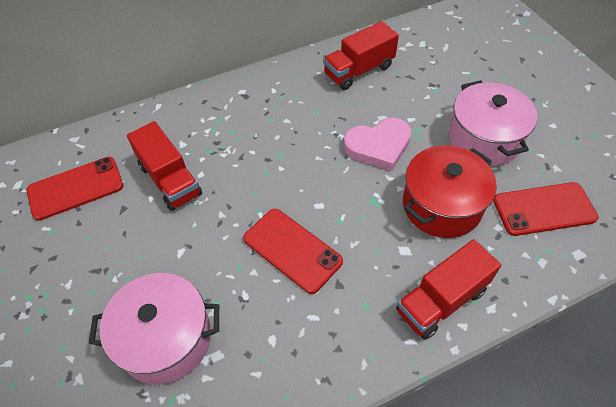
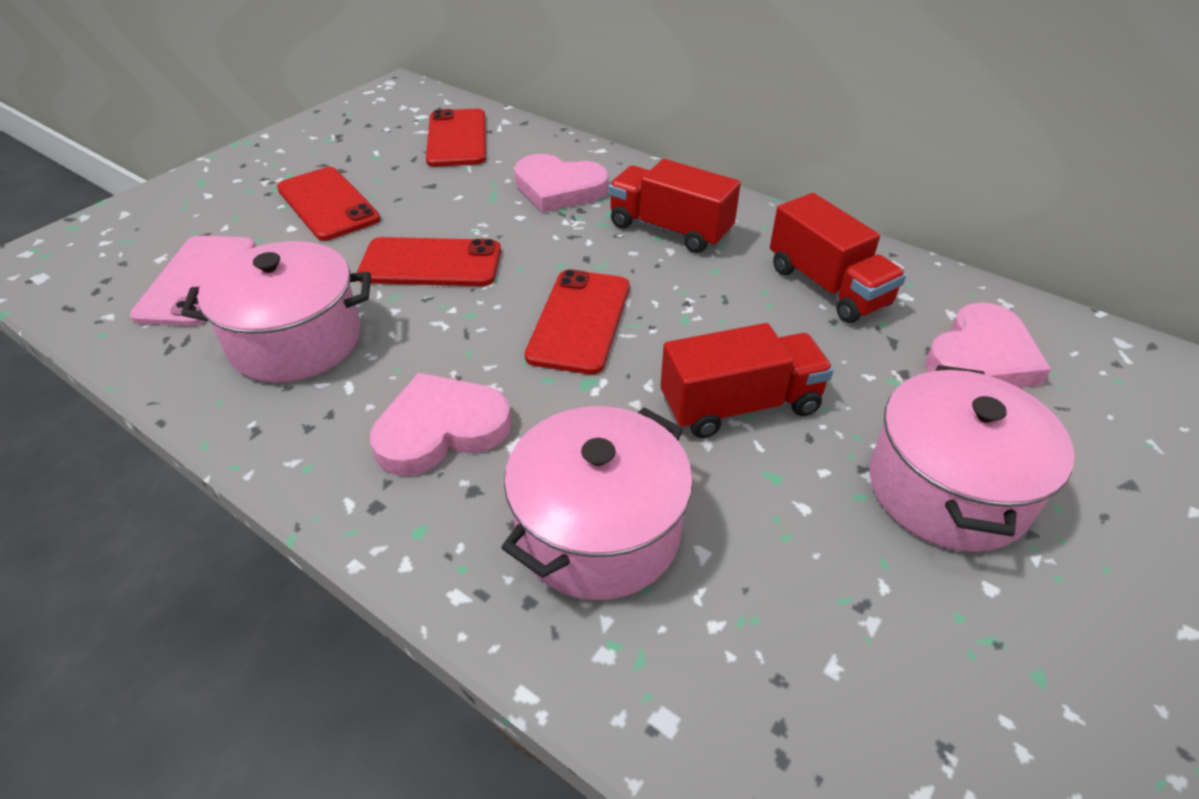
pink heart: 1 -> 3
pink phone: 0 -> 1
pink pot: 2 -> 3
red phone: 3 -> 4
red pot: 1 -> 0

